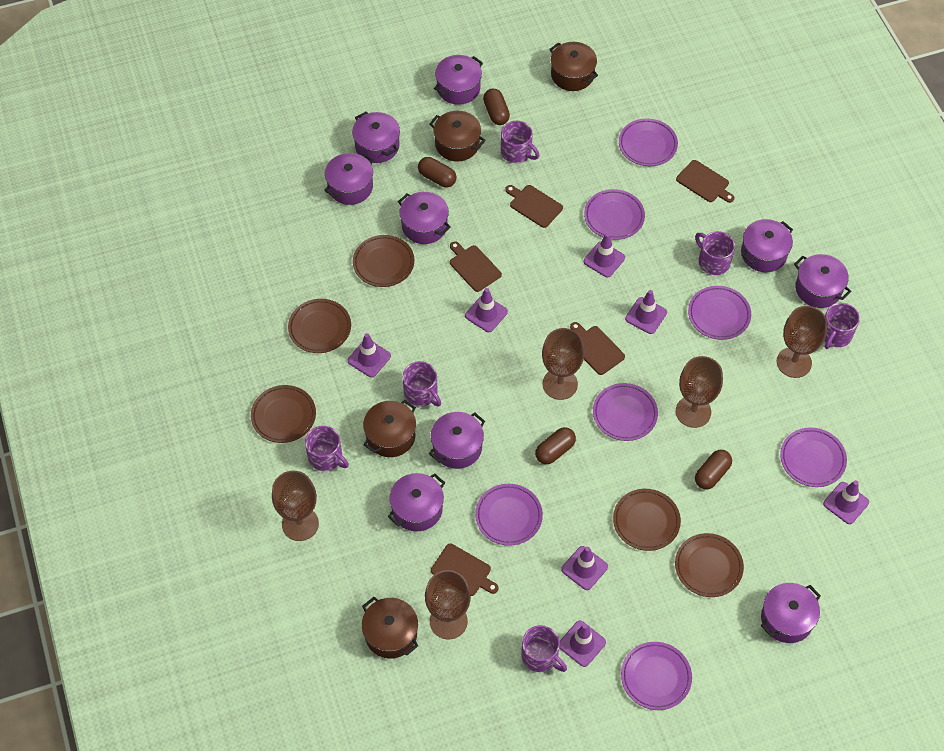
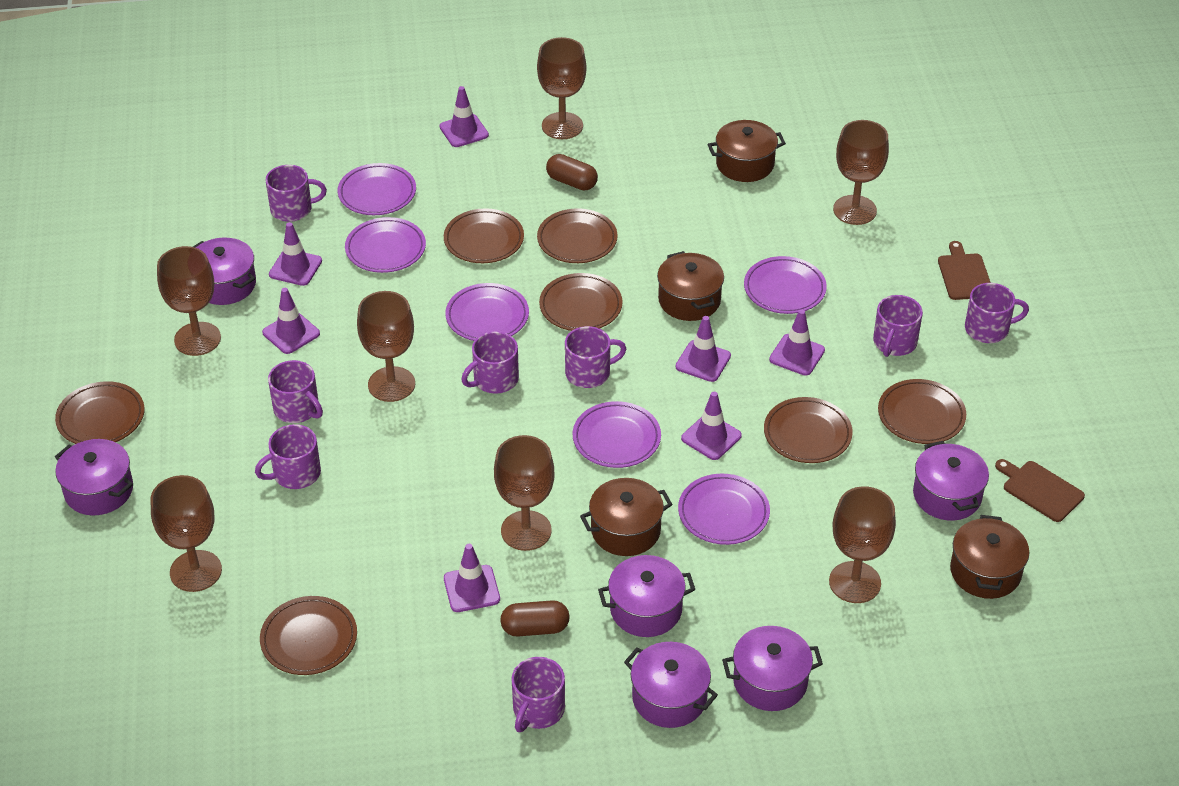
brown capsule: 4 -> 2
brown cutting board: 5 -> 2
brown goblet: 5 -> 7
brown plate: 5 -> 7
purple mug: 6 -> 8
purple plate: 7 -> 6
purple pot: 9 -> 6

